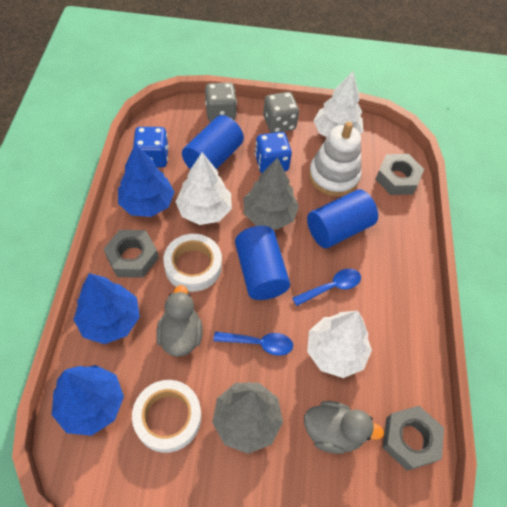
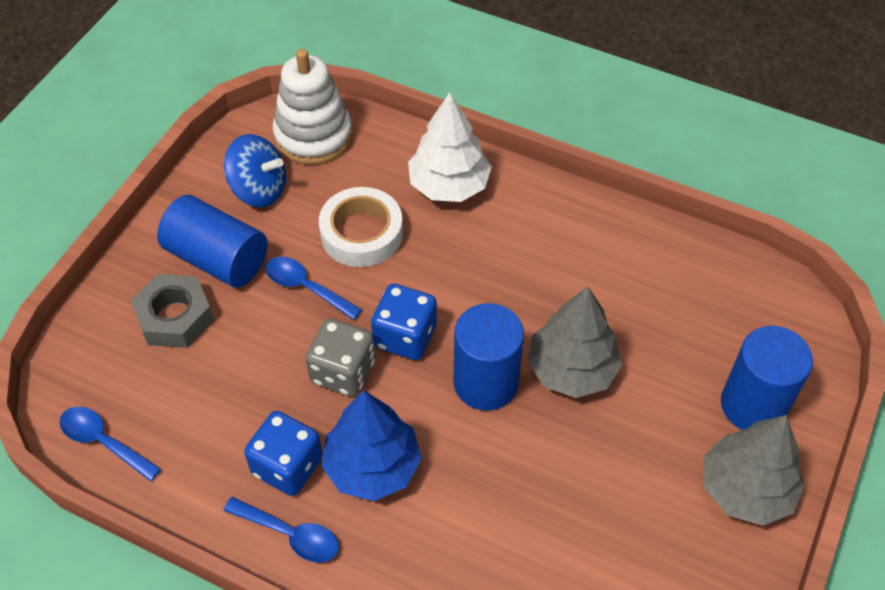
blue spinning top: 0 -> 1
blue spoon: 2 -> 3
blue tree: 3 -> 1
grey dice: 2 -> 1
grey duck: 2 -> 0
grey nut: 3 -> 1
white tape: 2 -> 1
white tree: 3 -> 1

